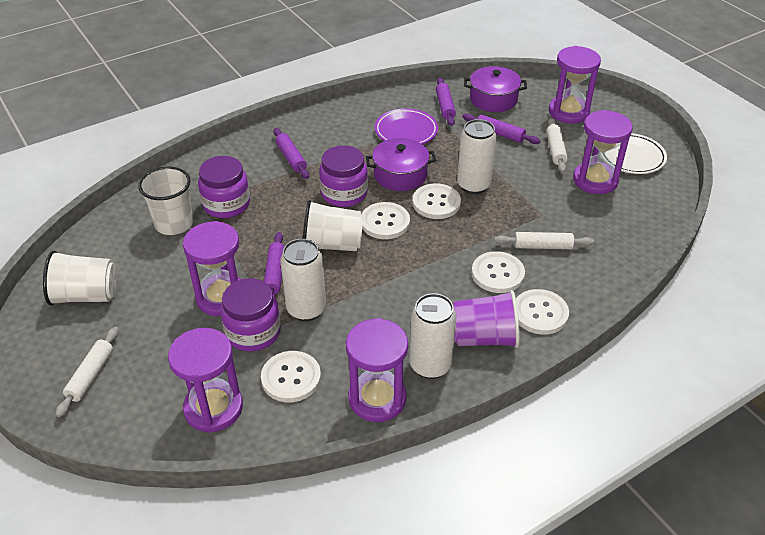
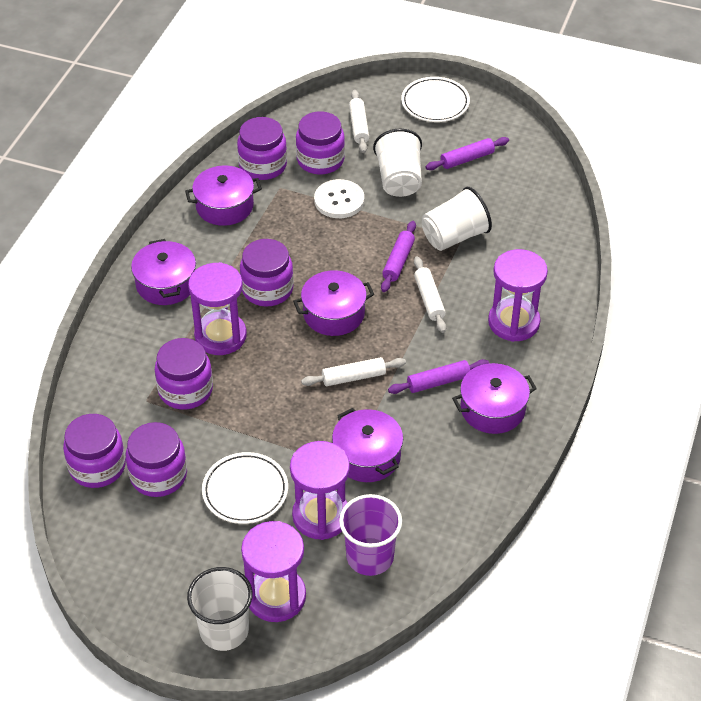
purple hourglass: 5 -> 4
purple jar: 3 -> 6
purple plate: 1 -> 0
purple pot: 2 -> 5
purple rolling pin: 4 -> 3
white button: 5 -> 1
white can: 3 -> 0
white plate: 1 -> 2

